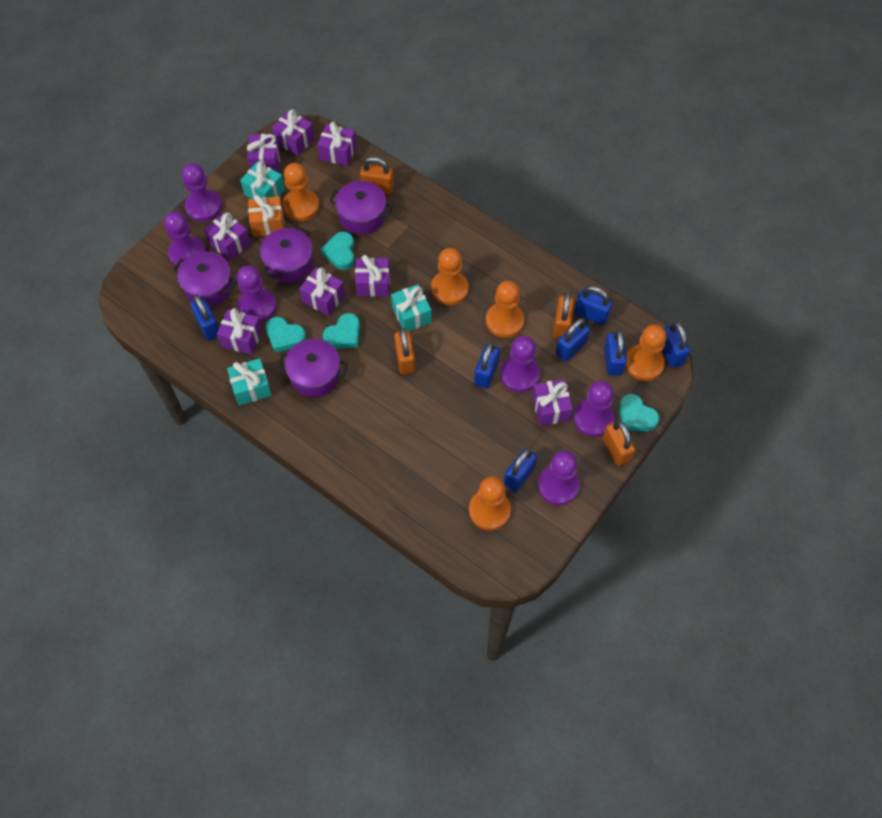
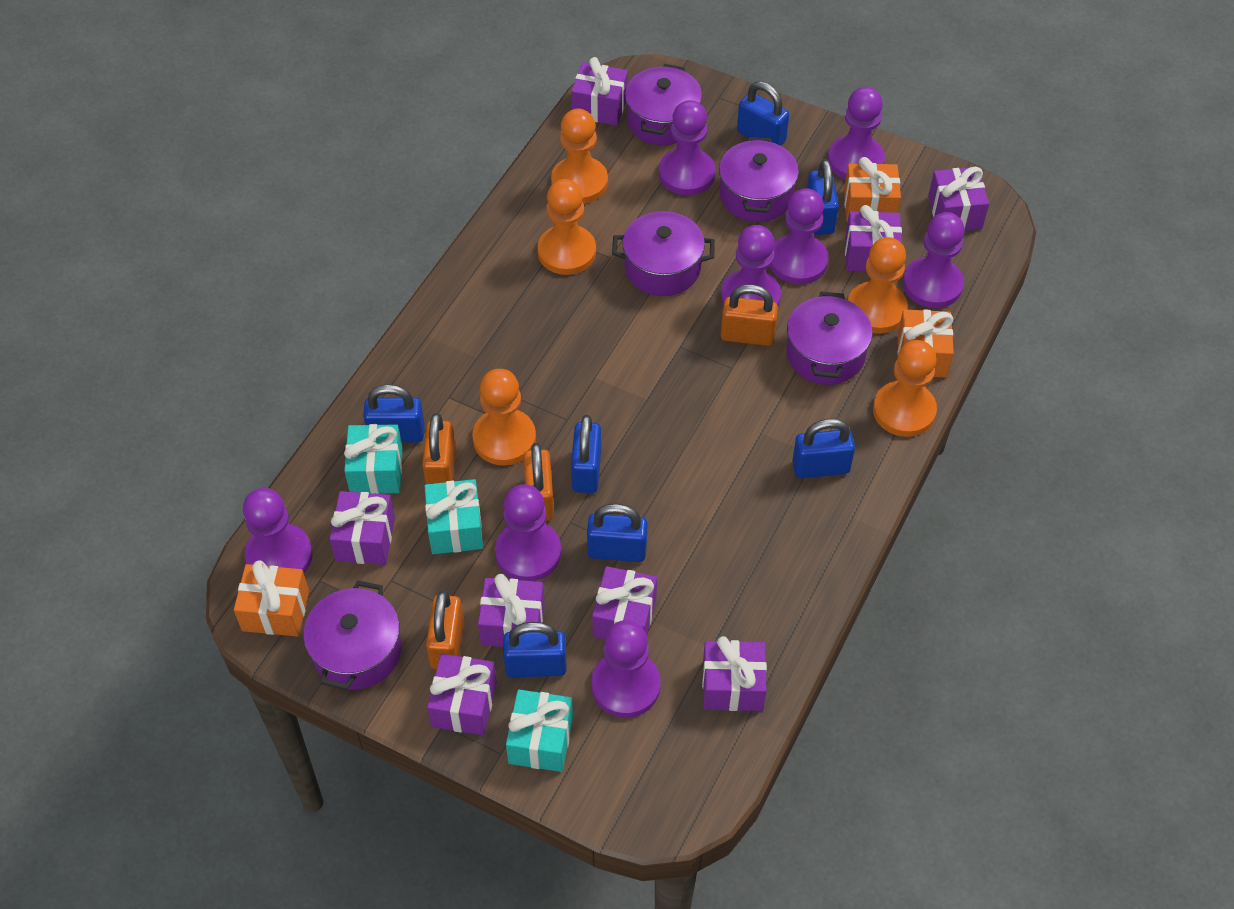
orange gift: 1 -> 3
purple pawn: 6 -> 8
purple pot: 4 -> 5
turquoise heart: 4 -> 0

